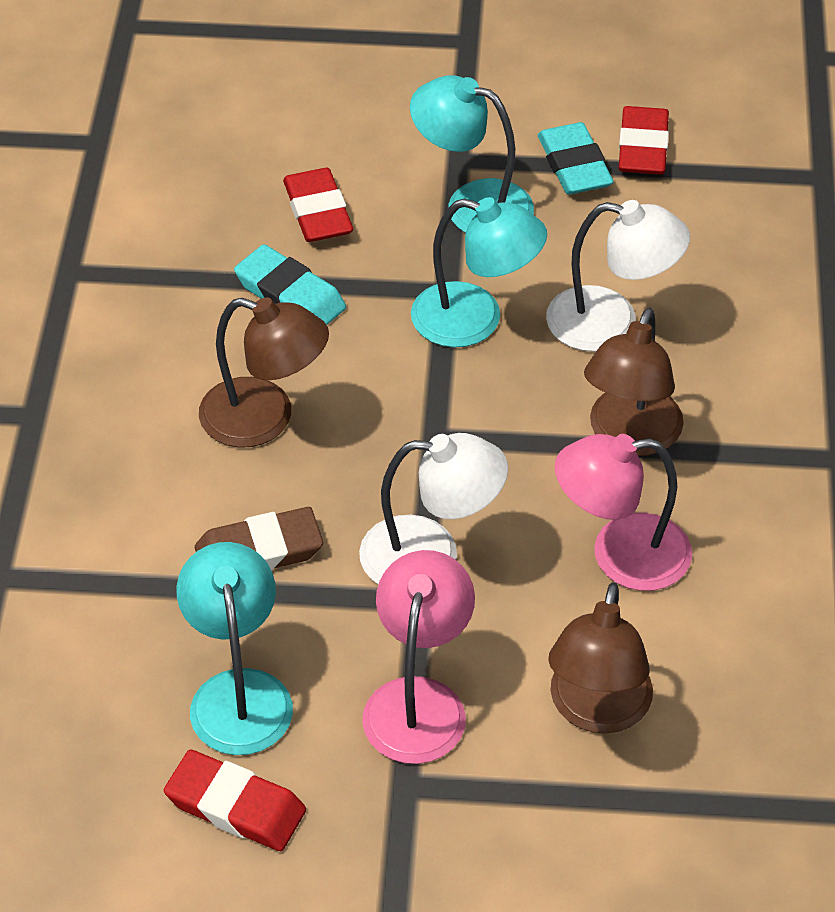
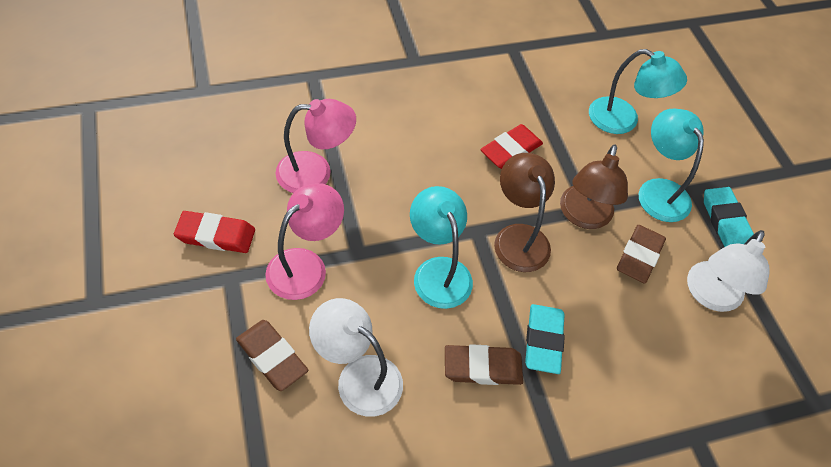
brown eraser: 1 -> 3
brown lamp: 3 -> 2
red eraser: 3 -> 2

